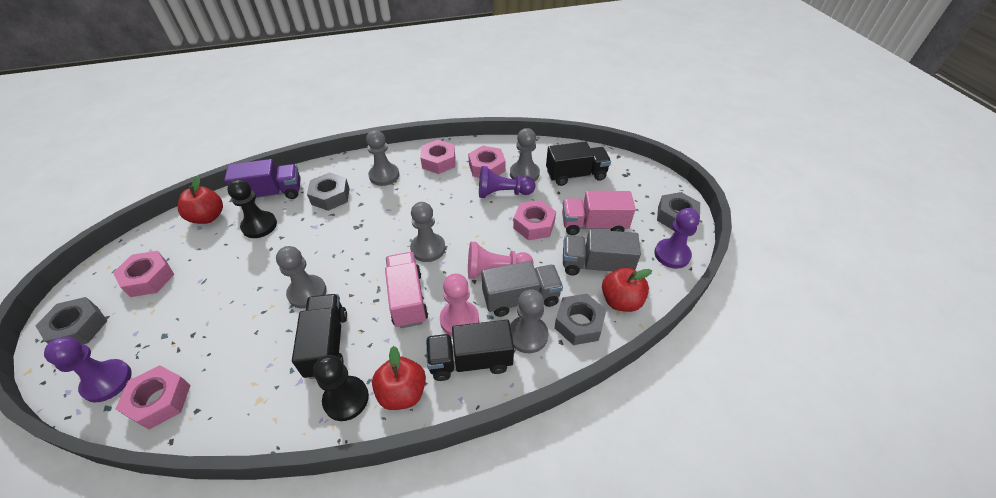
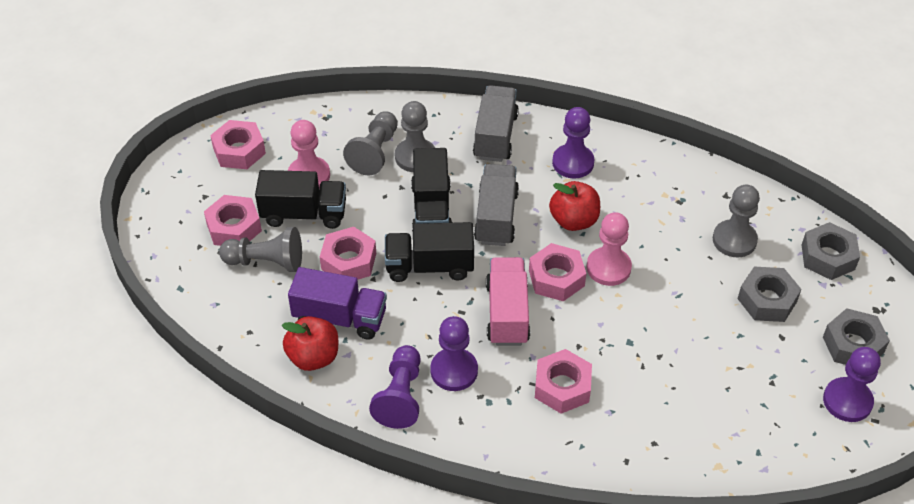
black pawn: 2 -> 0
grey nut: 4 -> 3
grey pawn: 5 -> 4
pink truck: 2 -> 1
purple pawn: 3 -> 4
red apple: 3 -> 2

